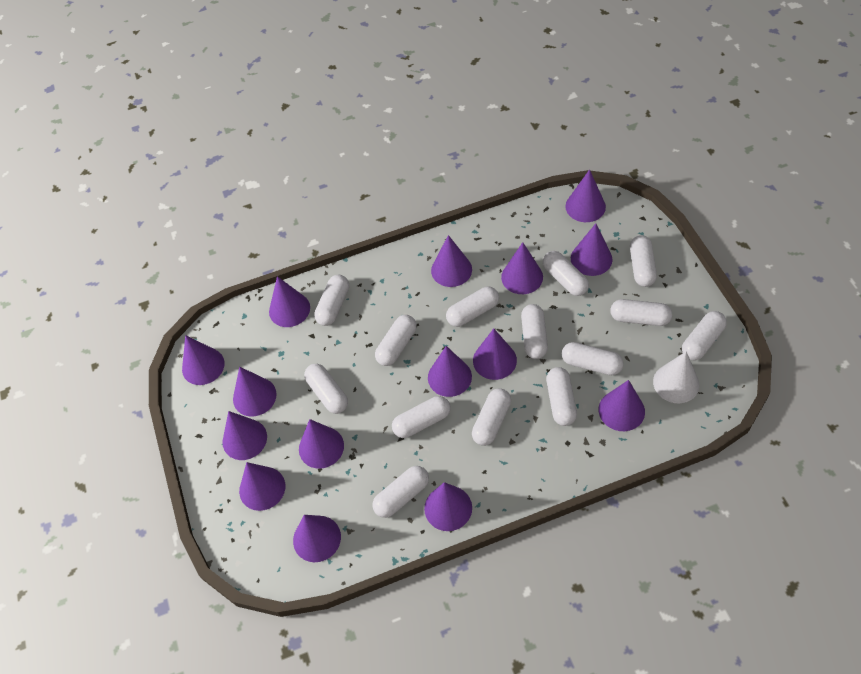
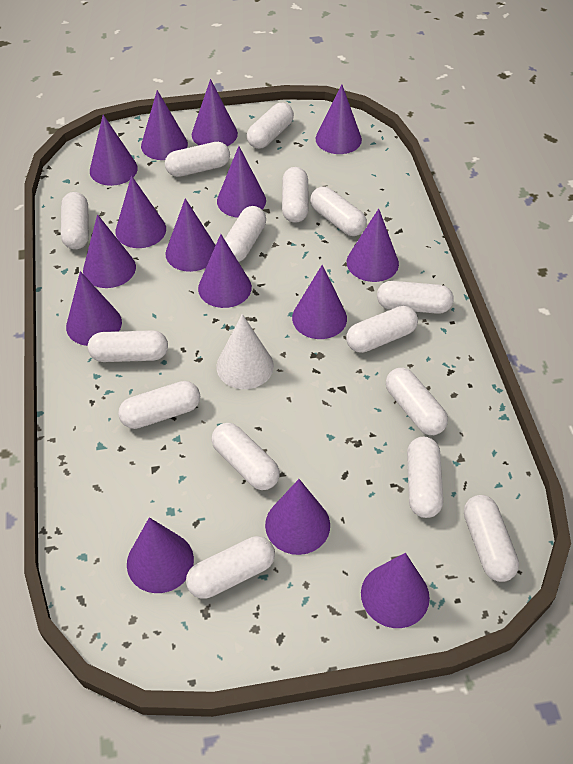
white capsule: 14 -> 15

